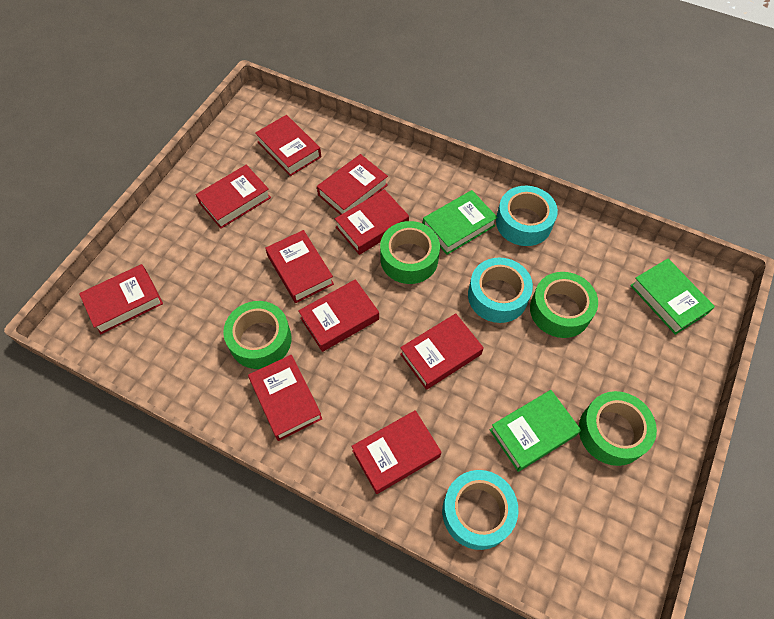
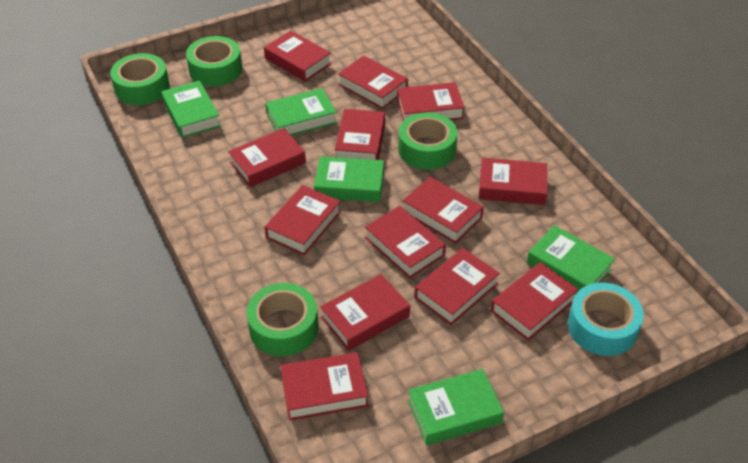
green book: 3 -> 5
red book: 10 -> 13
turquoise tape: 3 -> 1

